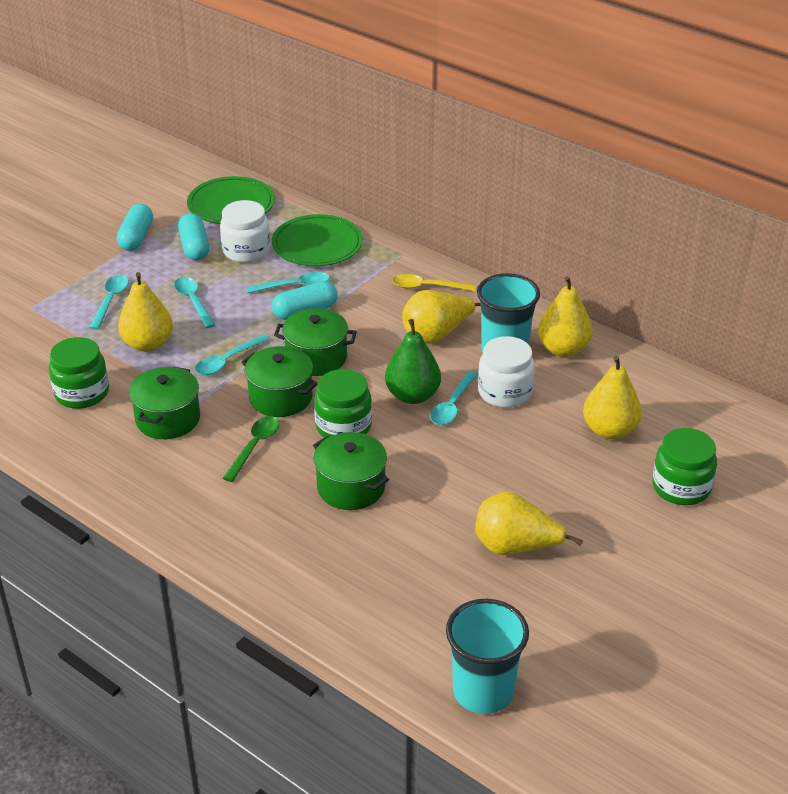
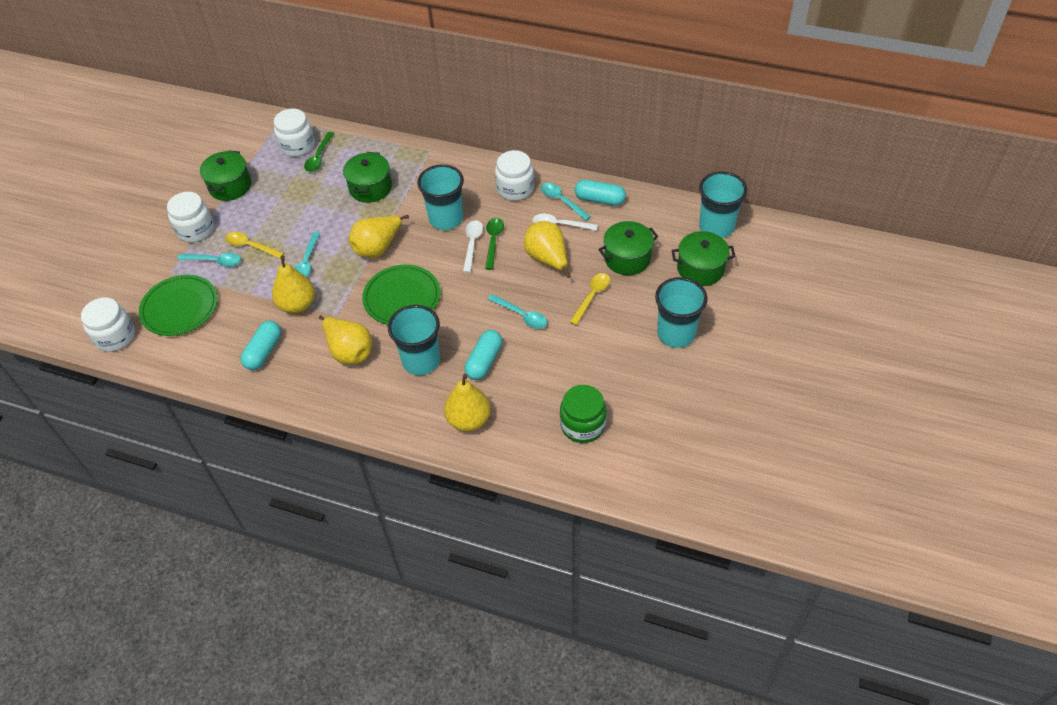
green jar: 3 -> 1
green pear: 1 -> 0
green spoon: 1 -> 2
turquoise cup: 2 -> 4
turquoise spoon: 5 -> 4
white jar: 2 -> 4
white spoon: 0 -> 2
yellow spoon: 1 -> 2

